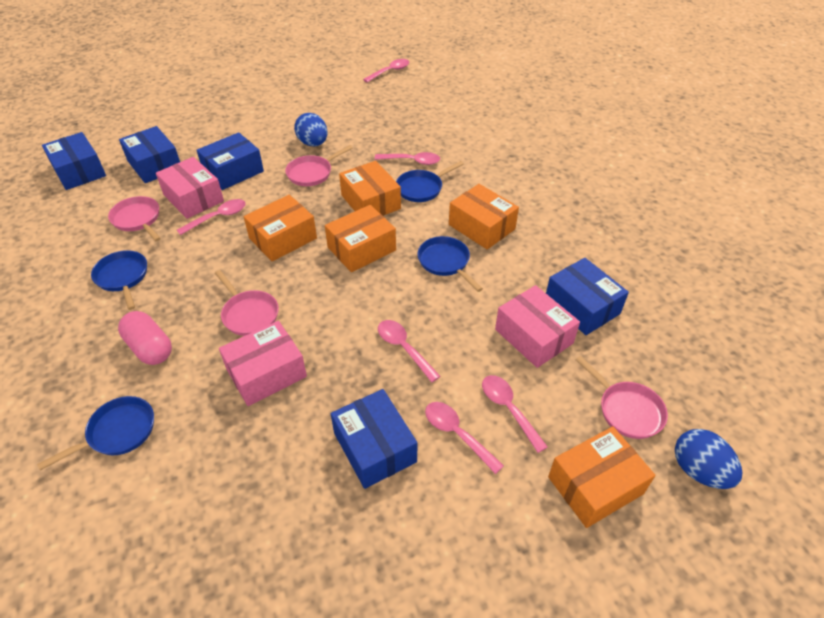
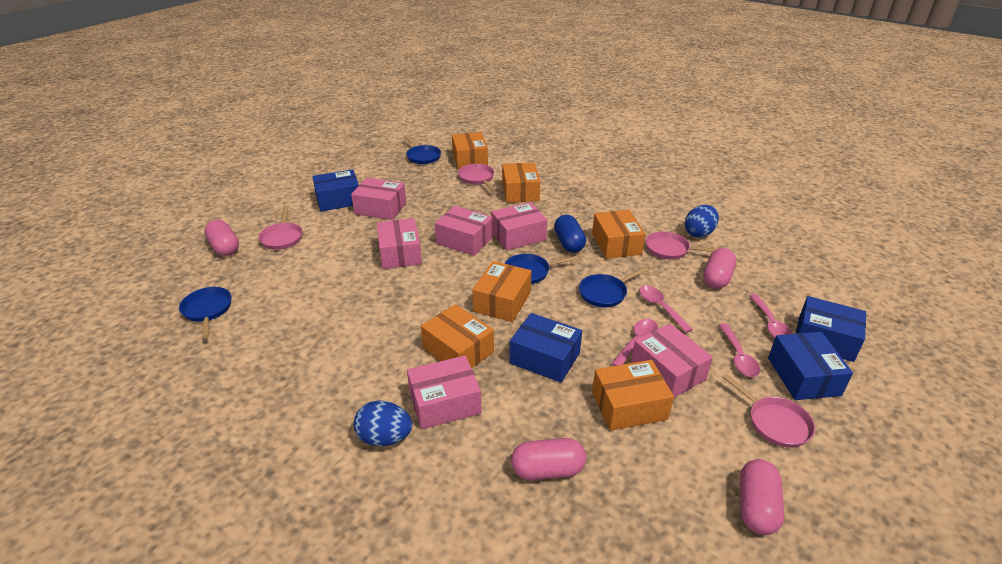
blue box: 5 -> 4
blue capsule: 0 -> 1
orange box: 5 -> 6
pink box: 3 -> 6
pink capsule: 1 -> 4
pink spoon: 6 -> 4

